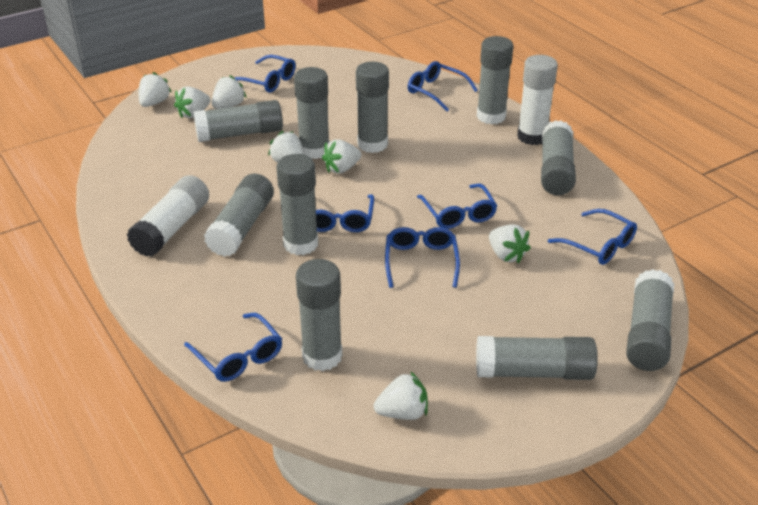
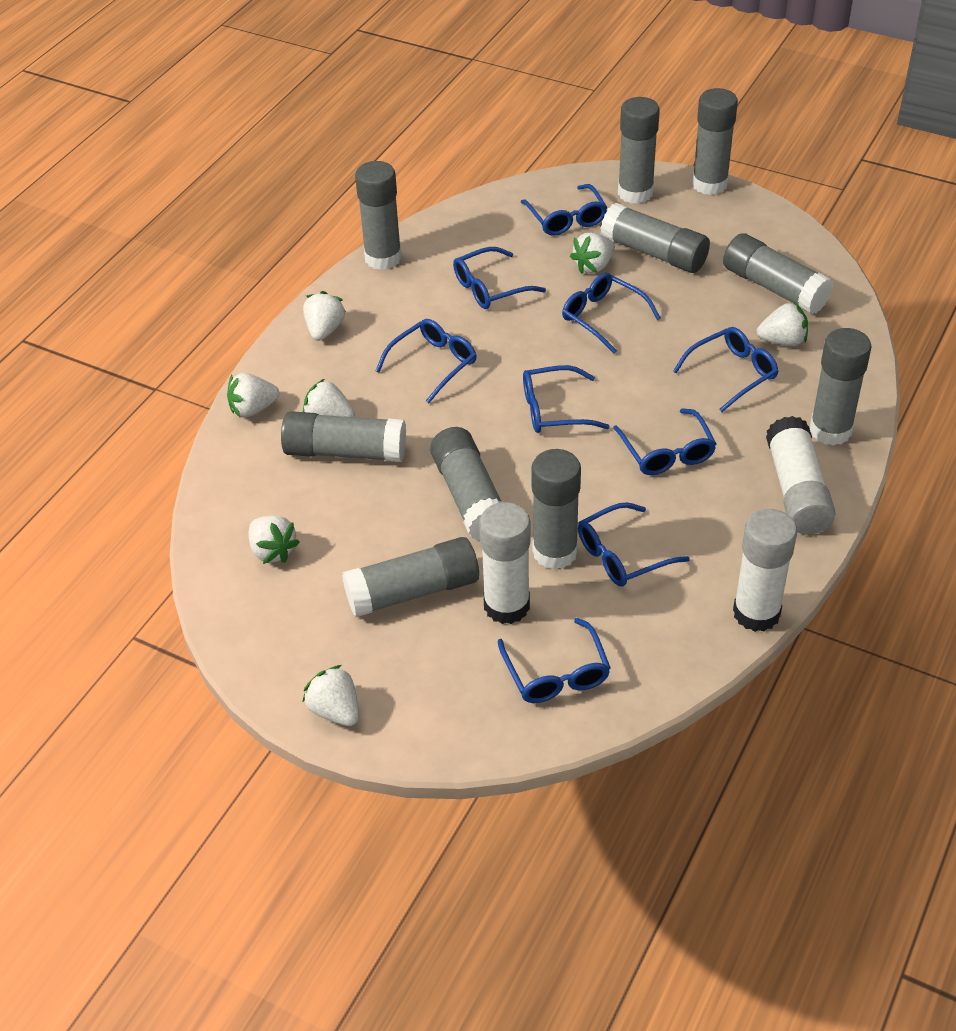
blue glasses: 7 -> 9
white glue stick: 2 -> 3

